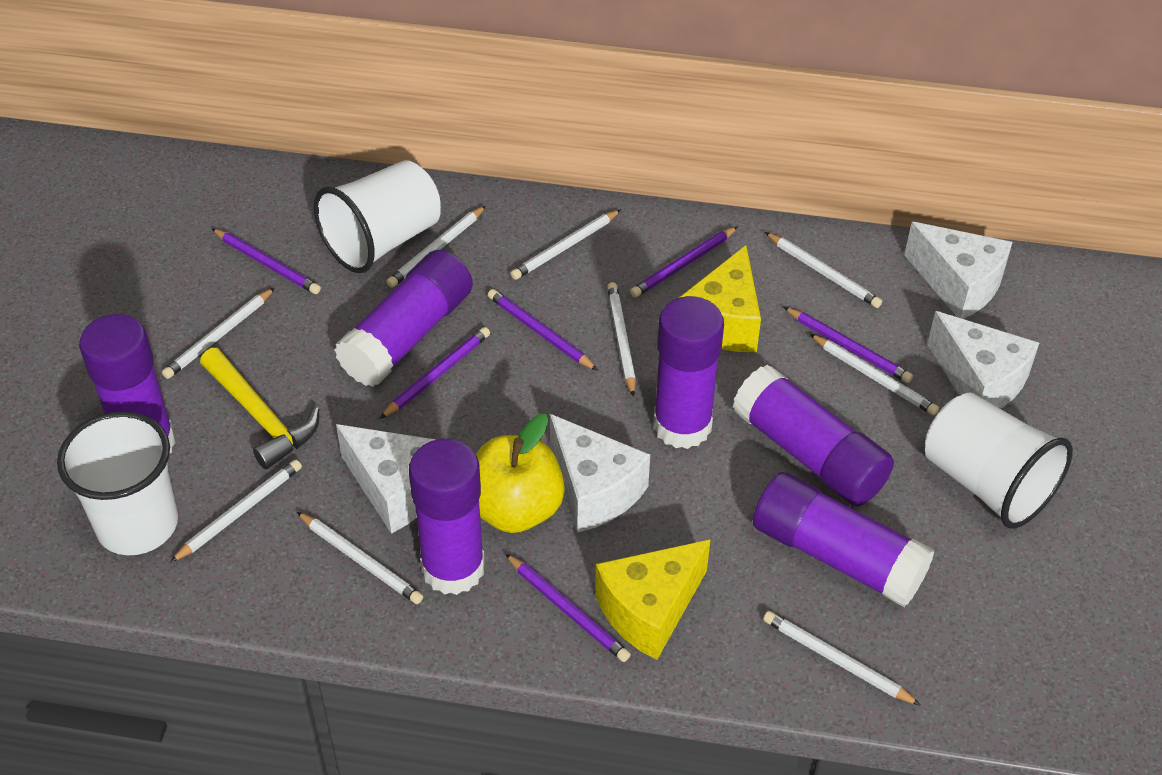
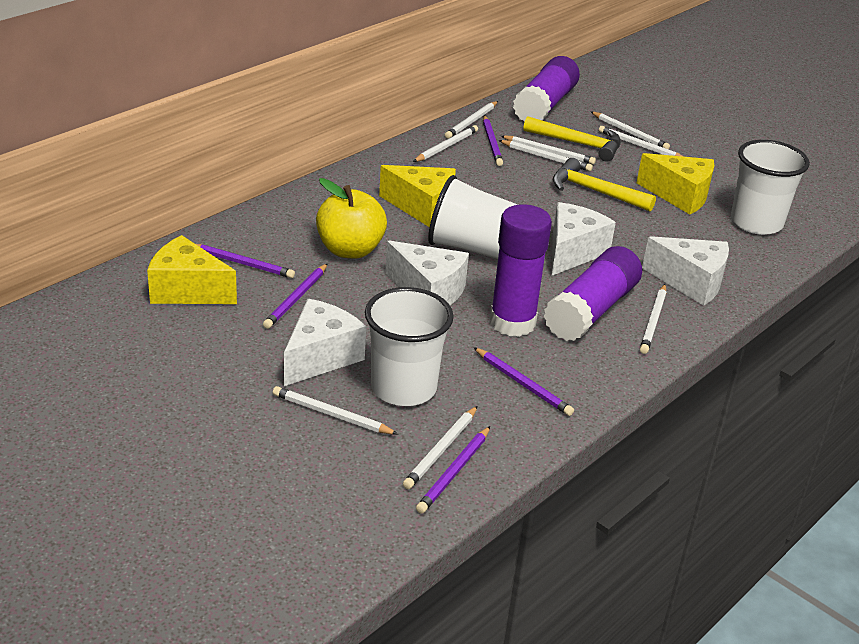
purple glue stick: 6 -> 3
purple pencil: 6 -> 5
yellow cheese: 2 -> 3
yellow hammer: 1 -> 2

